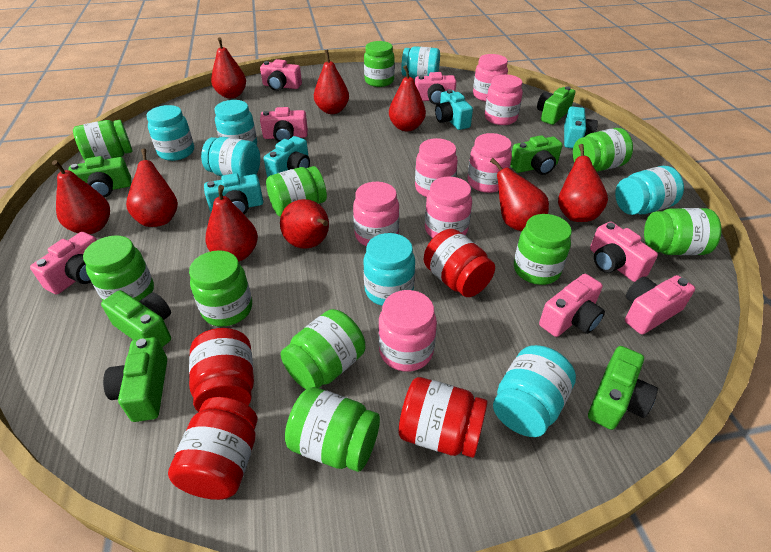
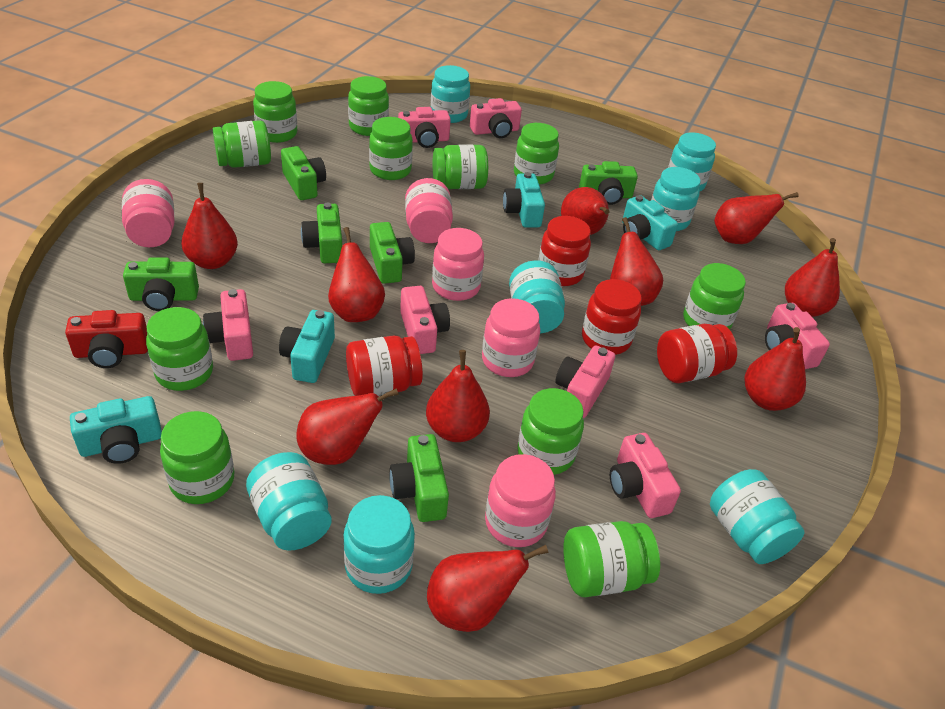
green jar: 10 -> 11
pink jar: 7 -> 5
red camera: 0 -> 1
red pear: 9 -> 10

